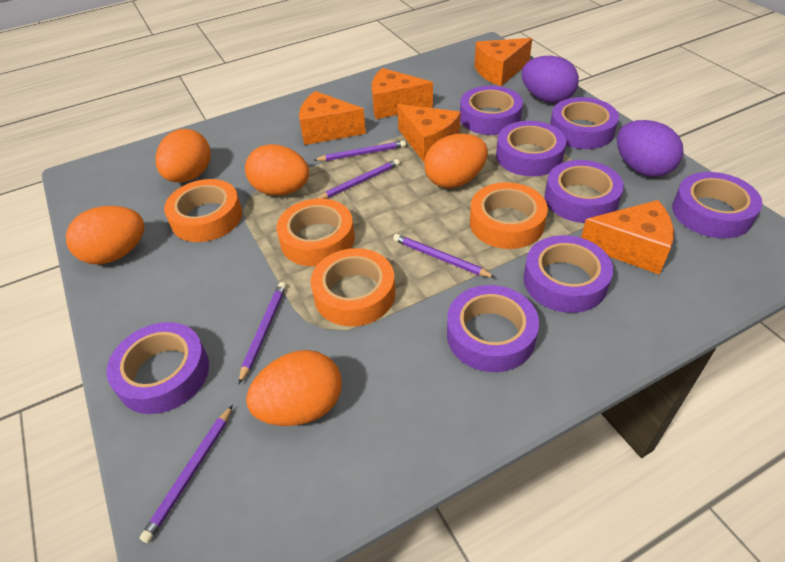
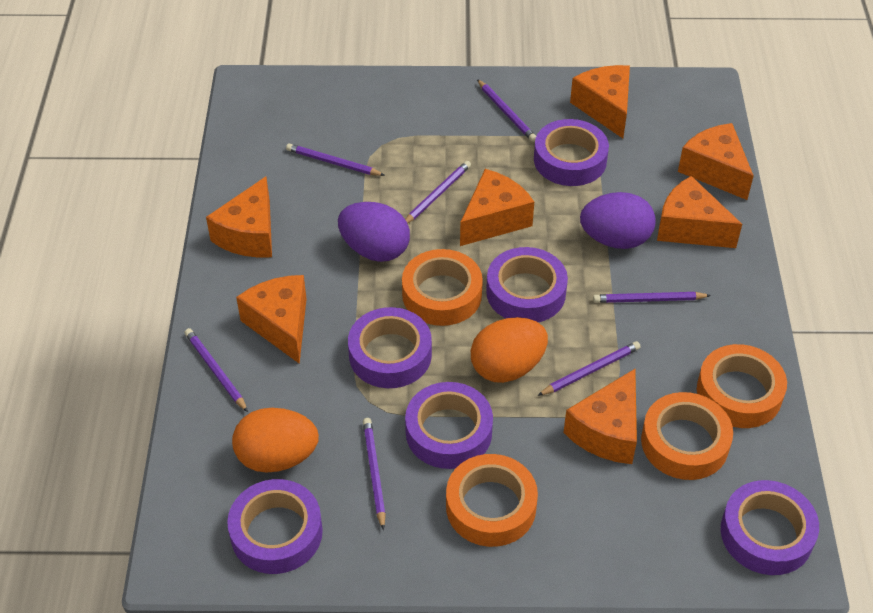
orange cheese: 5 -> 7
orange egg: 5 -> 2
purple pencil: 5 -> 7
purple tape: 8 -> 6

